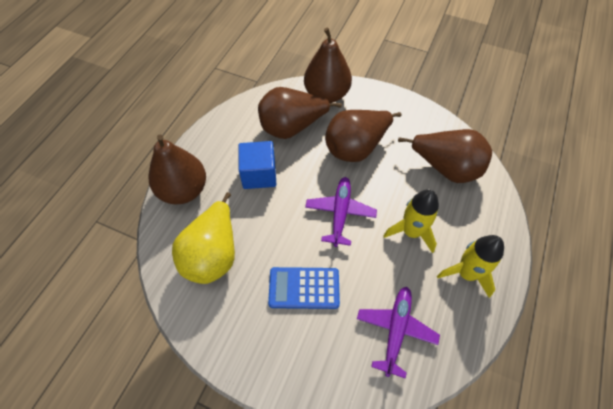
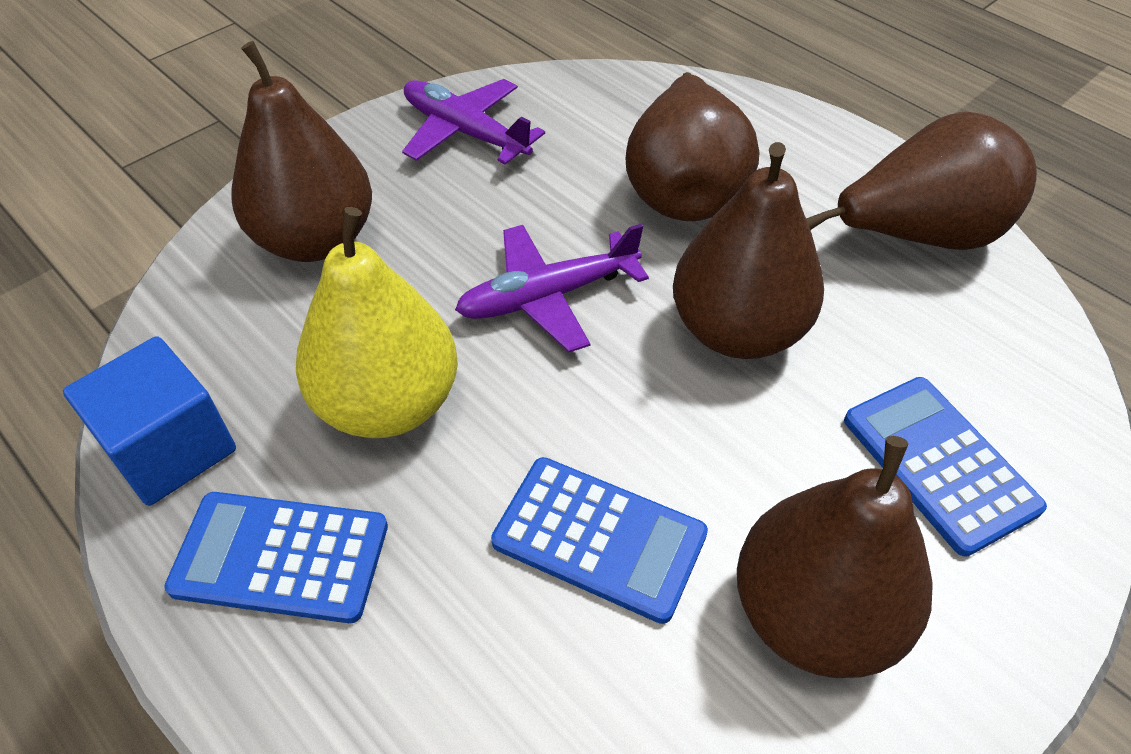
blue calculator: 1 -> 3
yellow rocket: 2 -> 0

